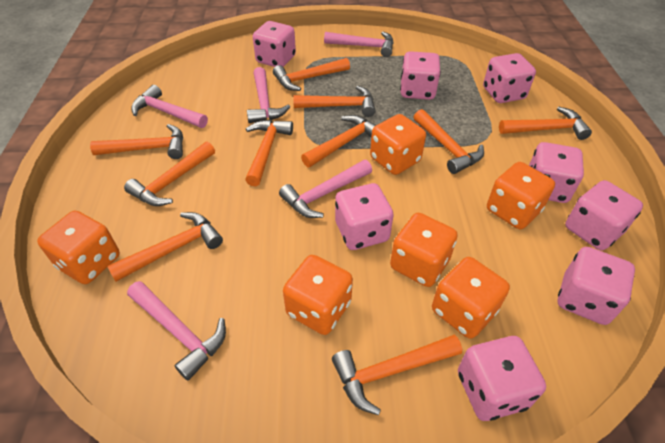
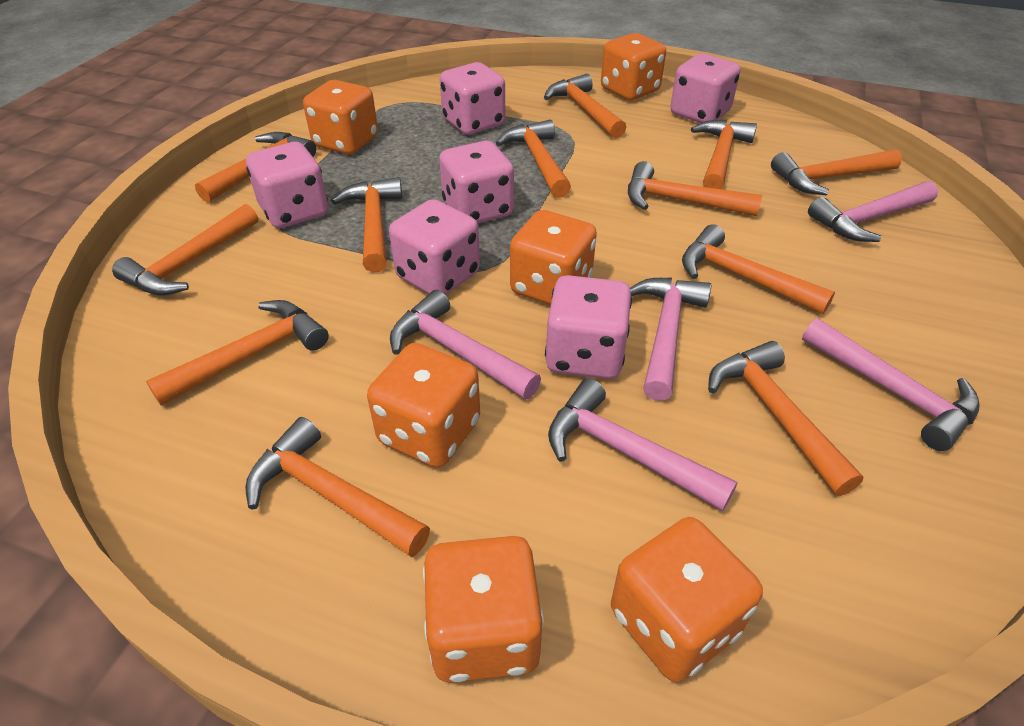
orange hammer: 10 -> 12
pink dice: 8 -> 6

